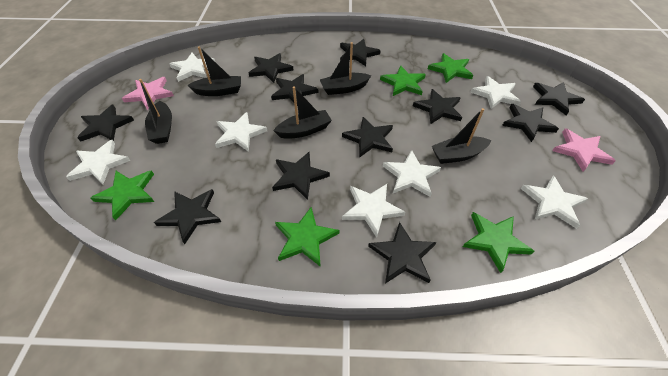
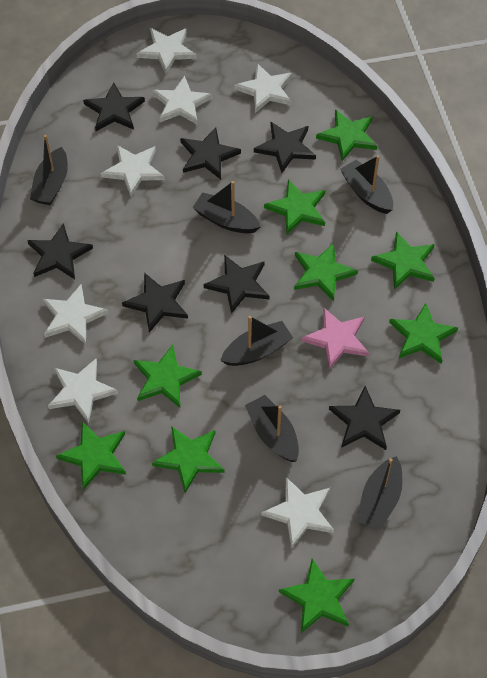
black boat: 5 -> 6
black star: 11 -> 7
green star: 5 -> 9
pink star: 2 -> 1

